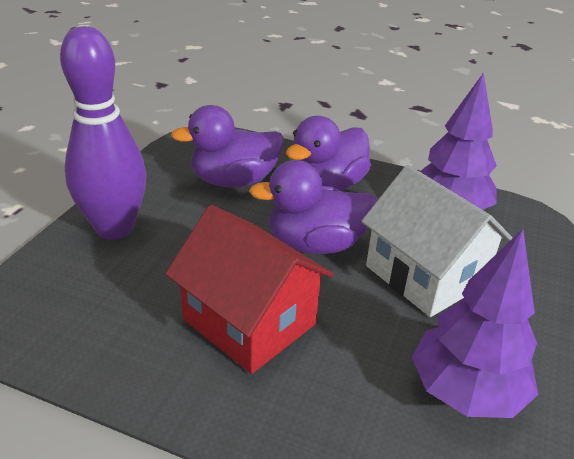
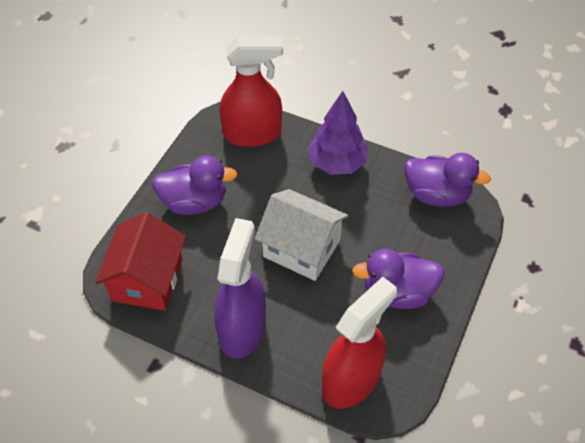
purple bowling pin: 1 -> 0
purple spray bottle: 0 -> 1
purple tree: 2 -> 1
red spray bottle: 0 -> 2

